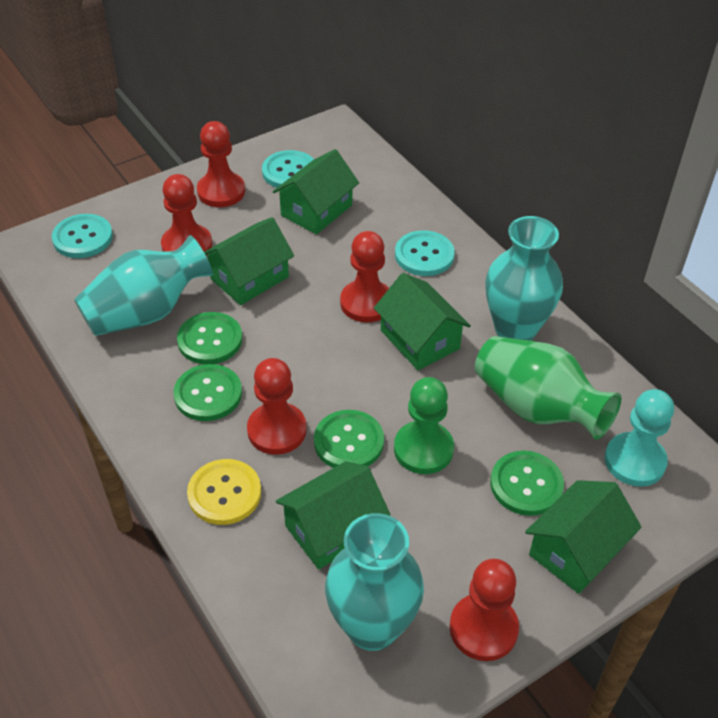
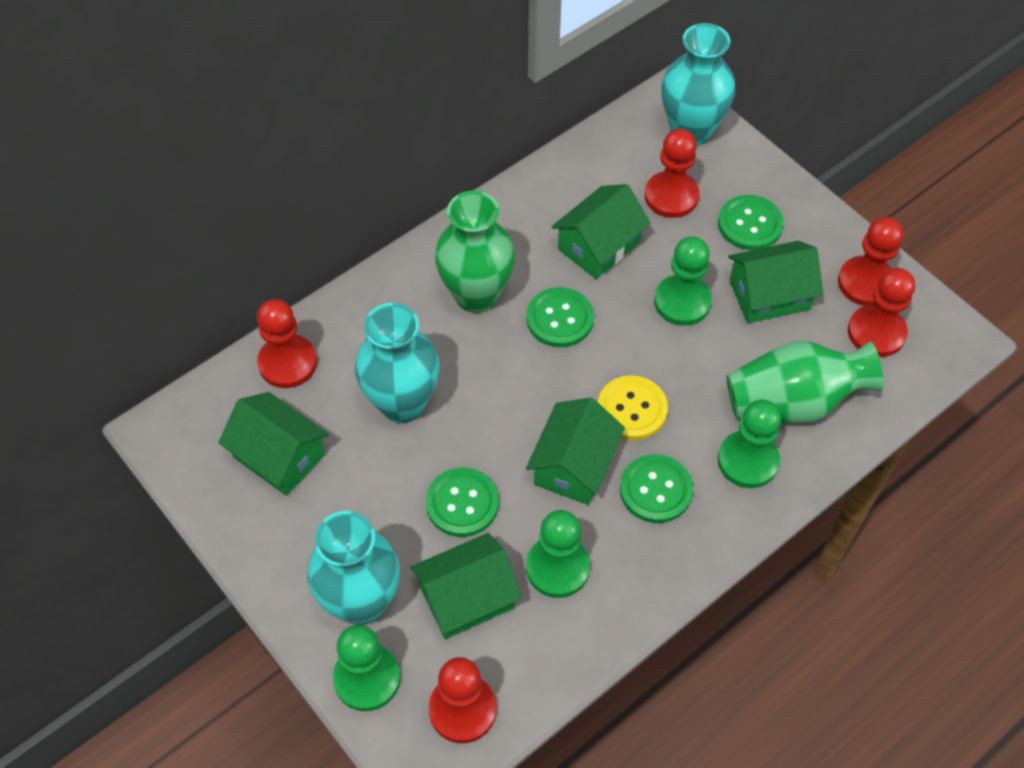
green pawn: 1 -> 4
green vase: 1 -> 2
turquoise button: 3 -> 0
turquoise pawn: 1 -> 0

